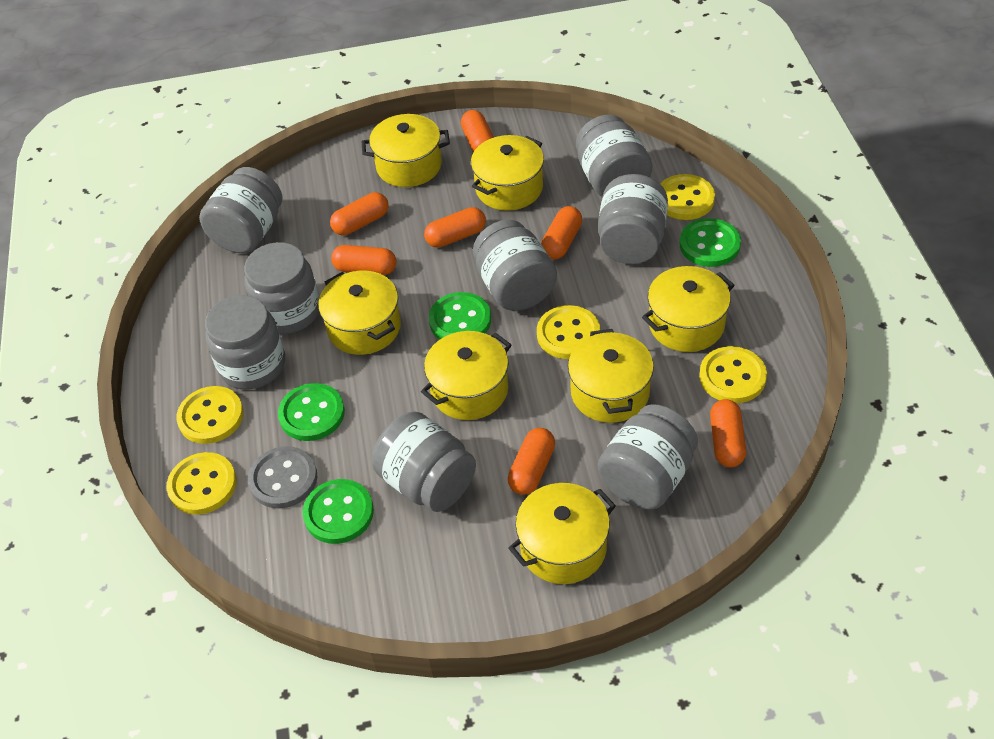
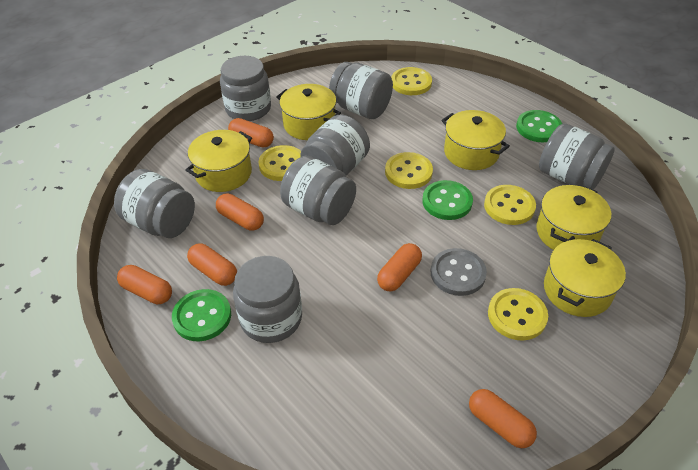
green button: 4 -> 3
grey jar: 8 -> 7
orange capsule: 7 -> 6
yellow pot: 7 -> 5

